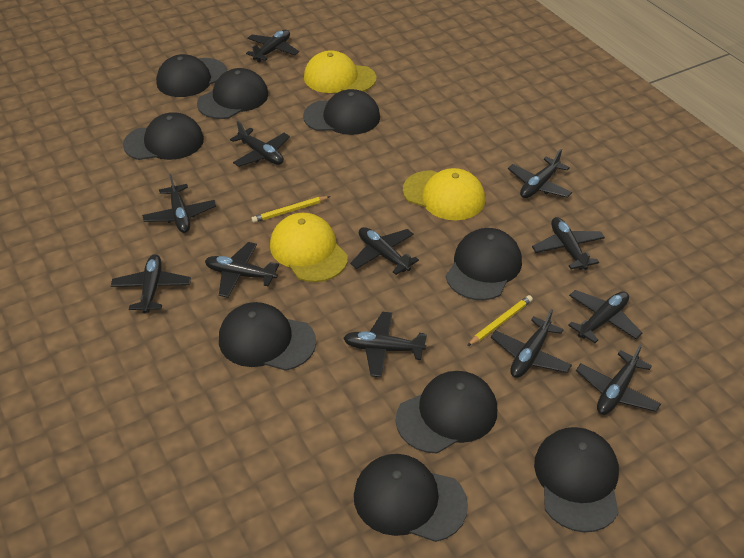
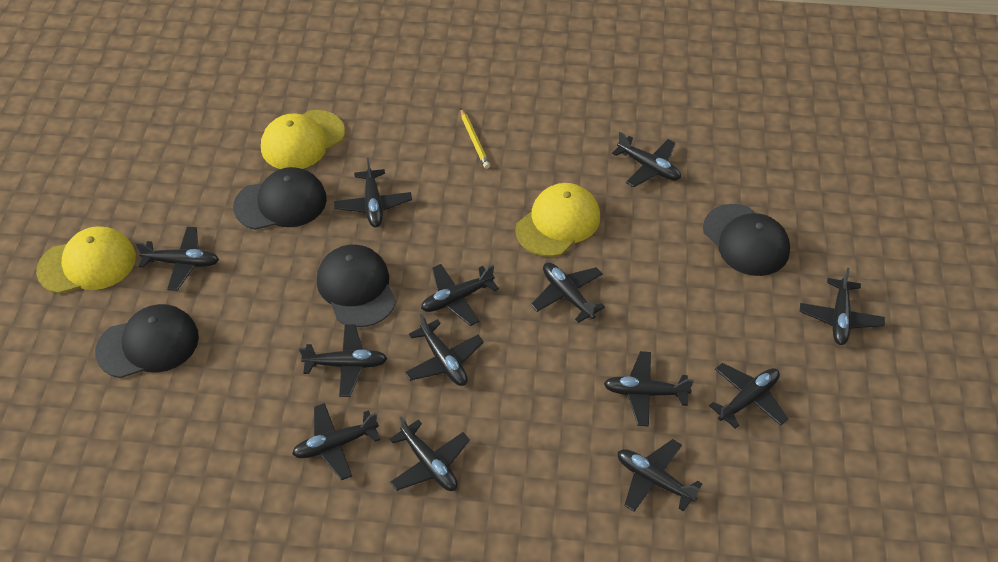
black cap: 9 -> 4
black plane: 12 -> 13
yellow pencil: 2 -> 1

